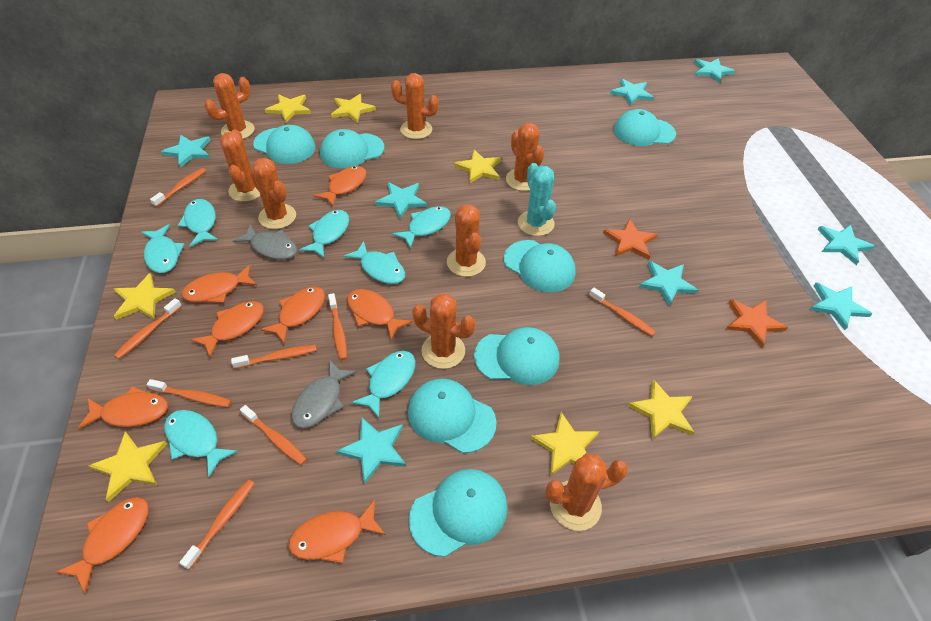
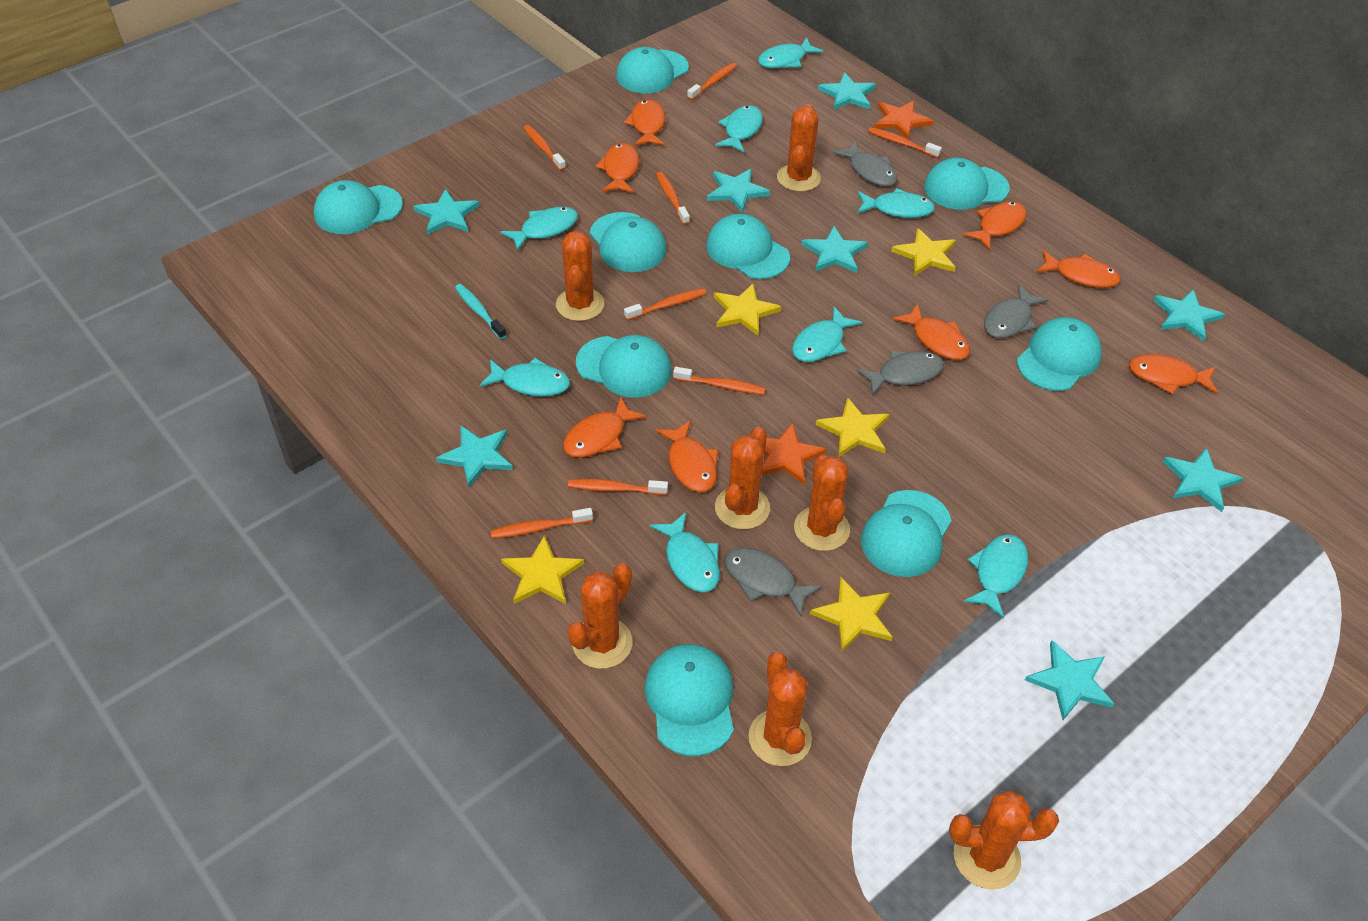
grey fish: 2 -> 4
orange cactus: 8 -> 7
turquoise cactus: 1 -> 0
turquoise cap: 7 -> 9
turquoise fish: 7 -> 8
turquoise toothbrush: 0 -> 1
yellow star: 7 -> 5

